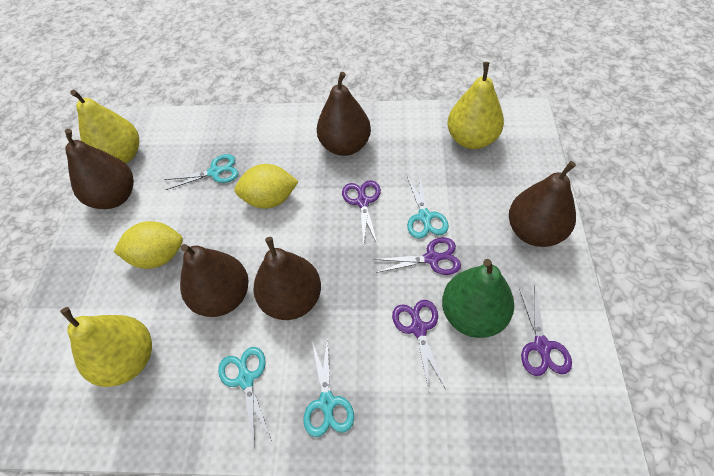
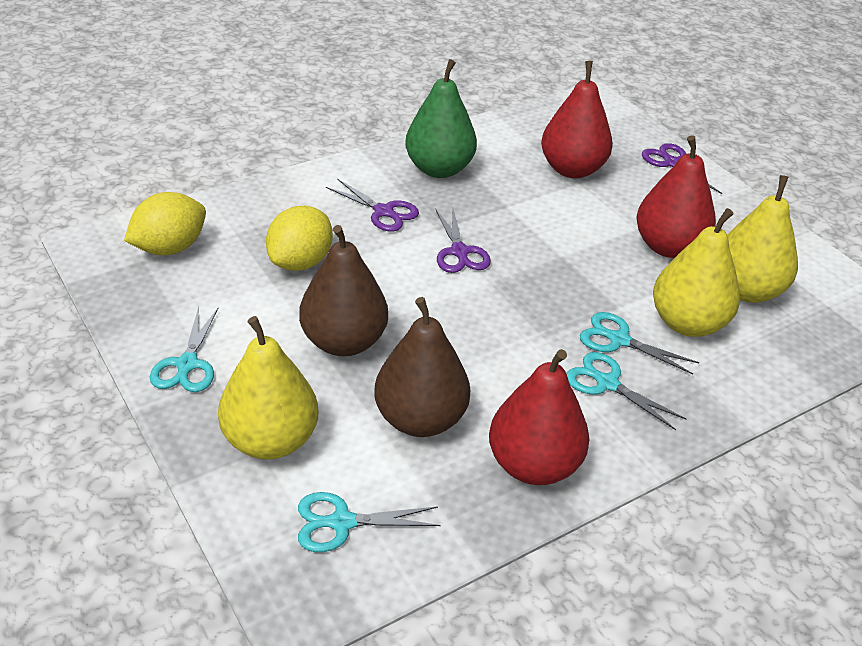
brown pear: 5 -> 2
purple scissors: 4 -> 3
red pear: 0 -> 3

